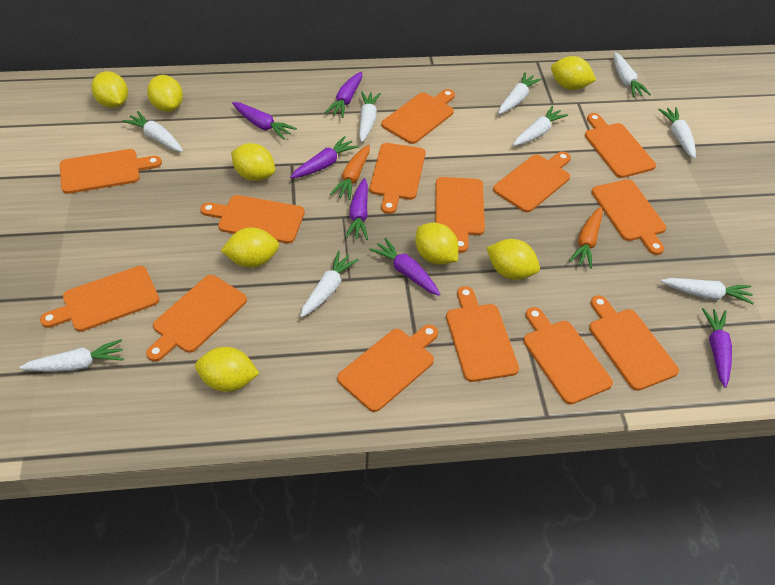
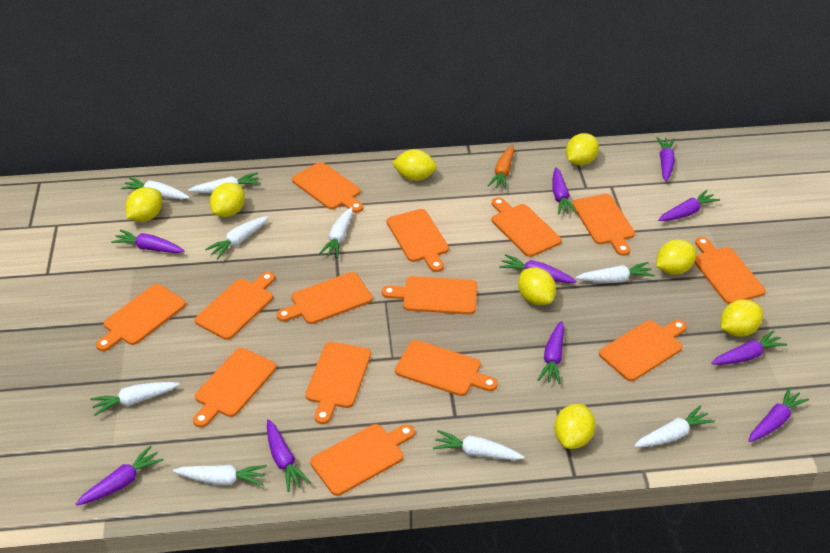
orange carrot: 2 -> 1
purple carrot: 6 -> 10

